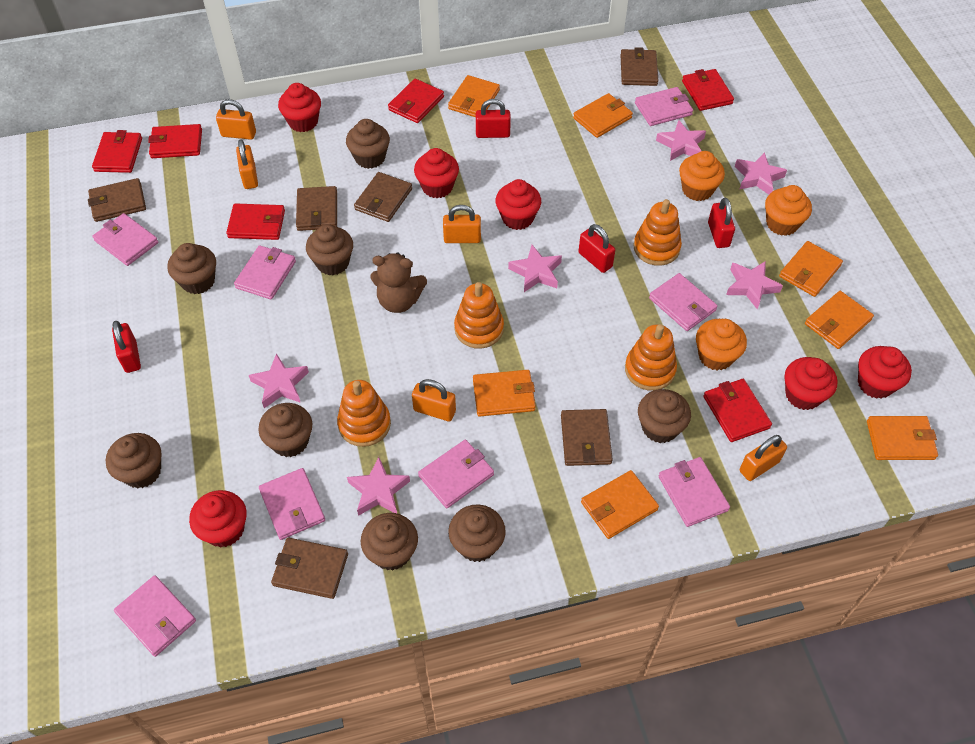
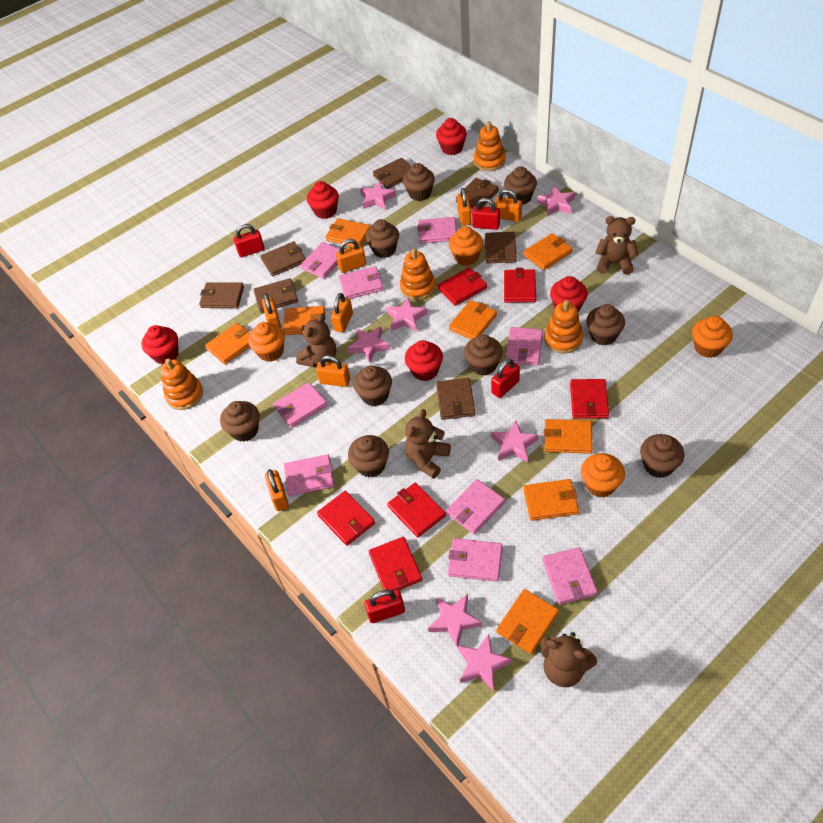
brown cupcake: 8 -> 9
brown teddy bear: 1 -> 4
brown wallet: 6 -> 7
orange cupcake: 3 -> 4
orange padlock: 5 -> 7
orange wallet: 7 -> 8
pink star: 6 -> 7
pink wallet: 8 -> 9
red cupcake: 6 -> 5

